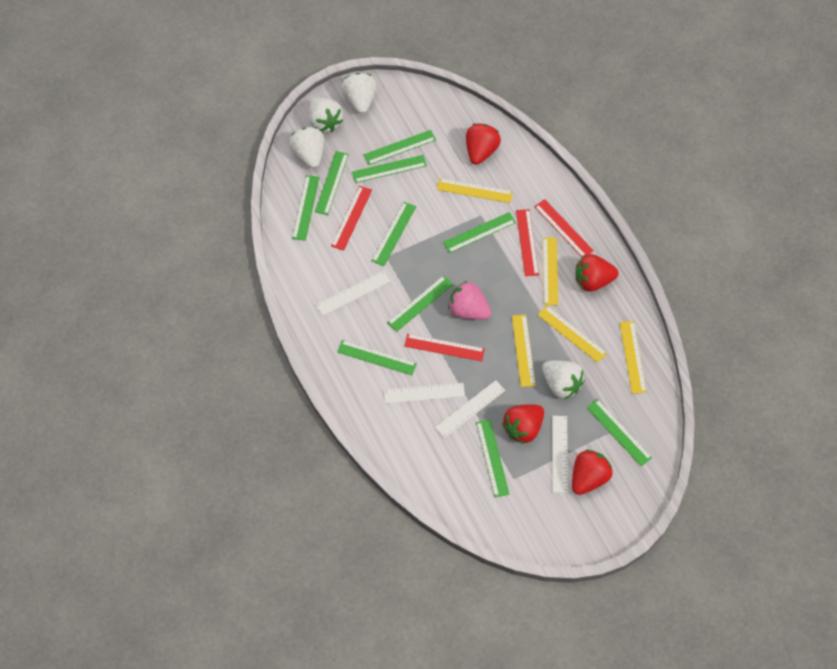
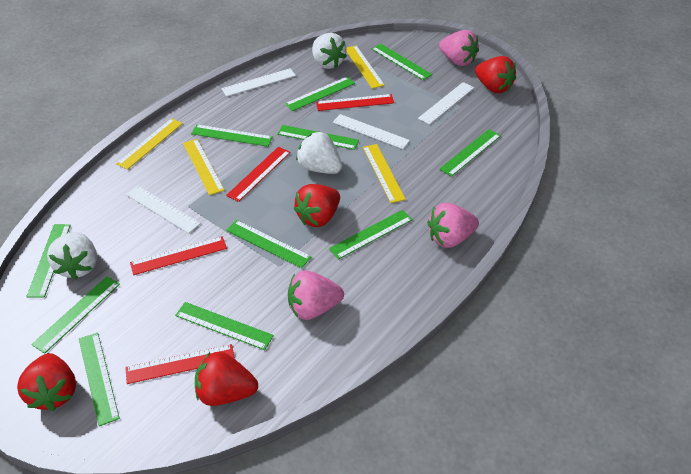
green ruler: 10 -> 11
pink strawberry: 1 -> 3
white strawberry: 4 -> 3
yellow ruler: 5 -> 4

